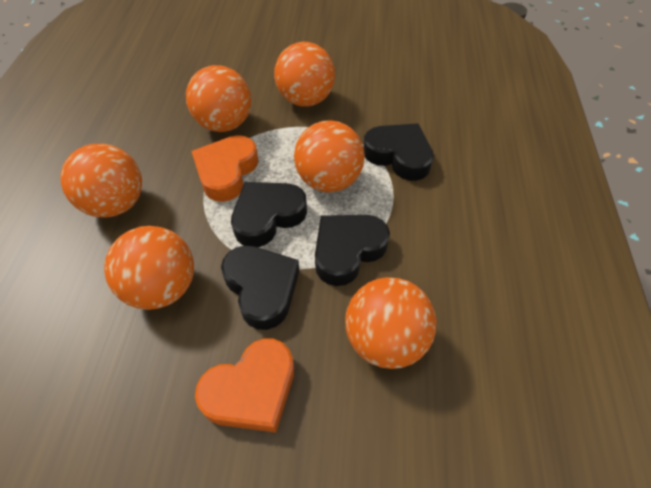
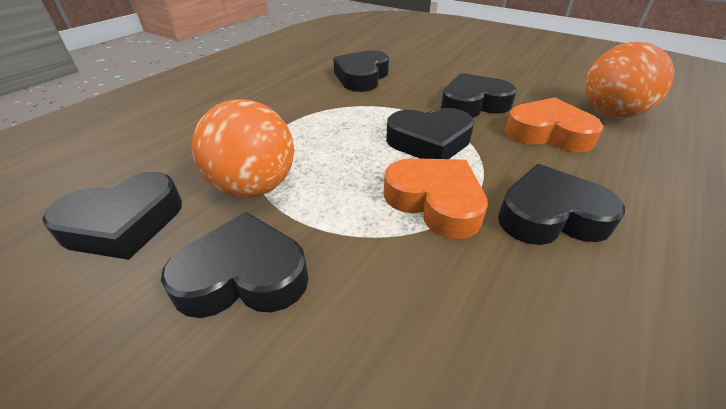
black heart: 4 -> 6
orange ball: 6 -> 2

